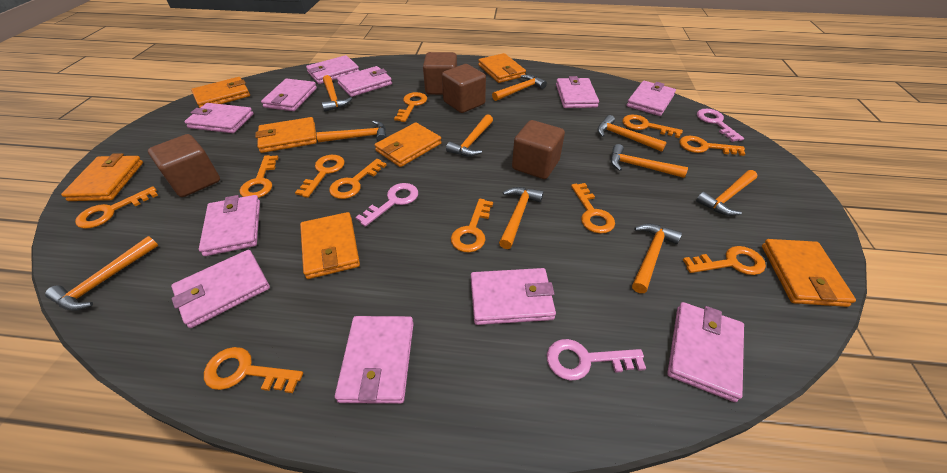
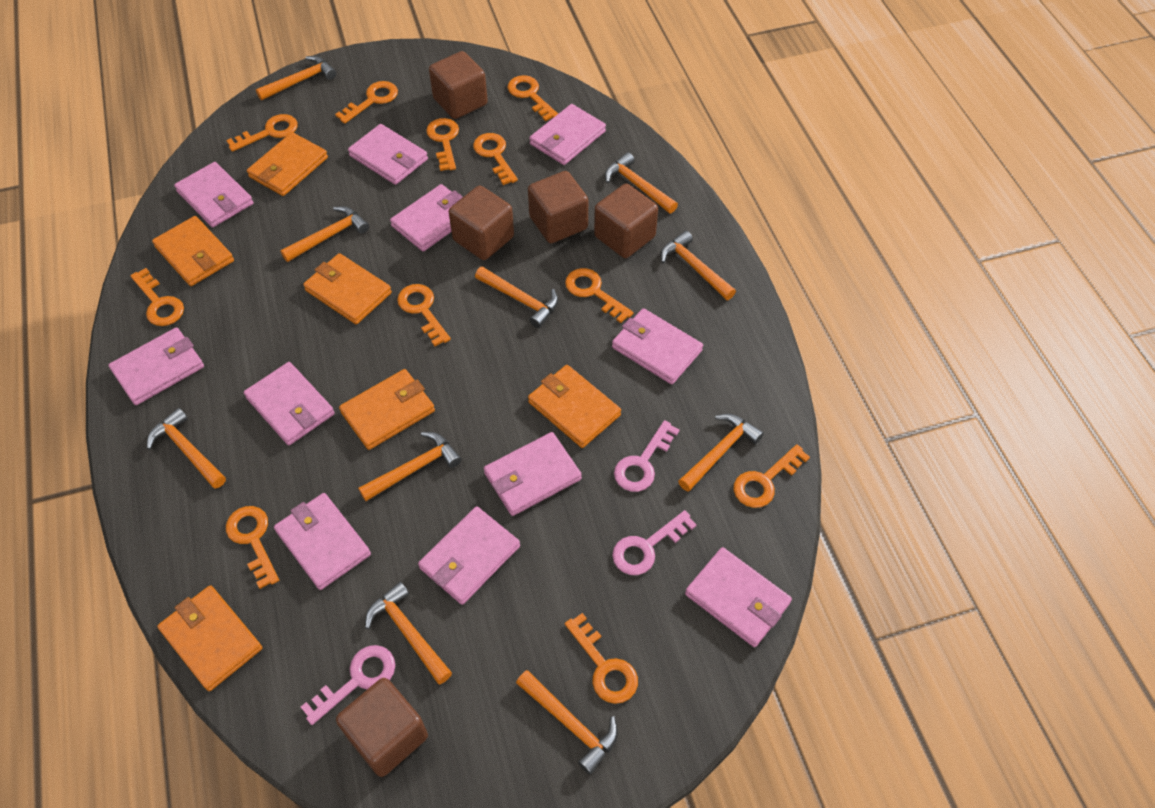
brown cube: 4 -> 5
orange wallet: 7 -> 6

